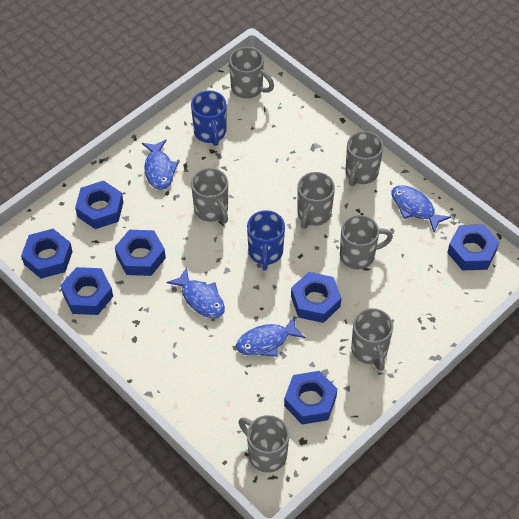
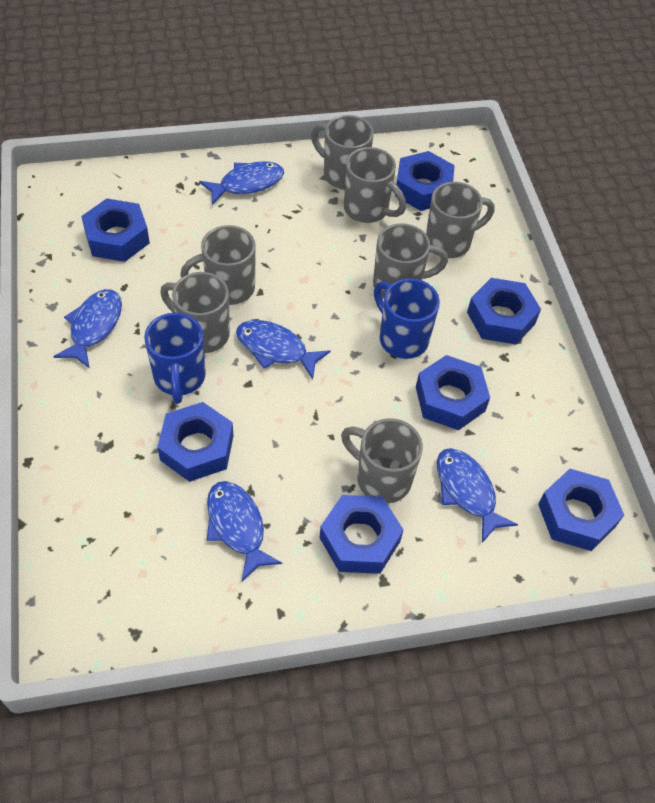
blue fish: 4 -> 5

